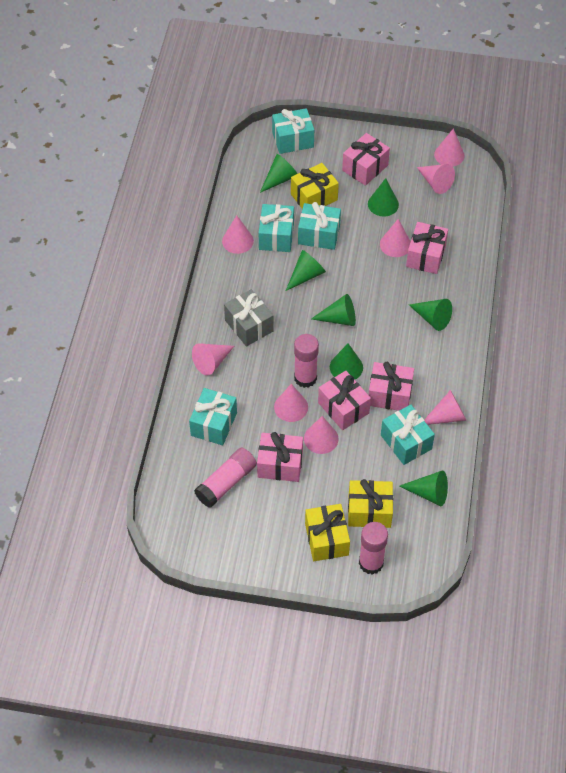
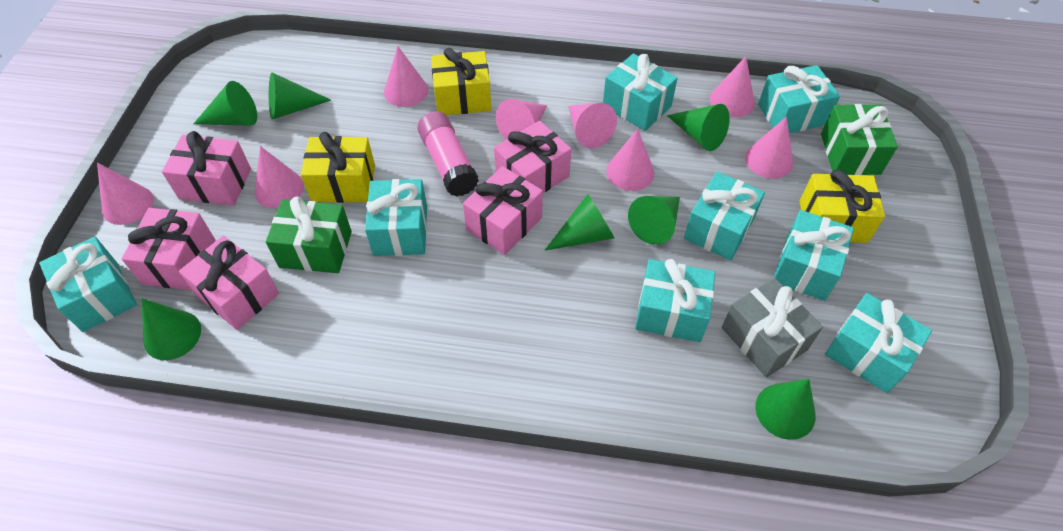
green gift: 0 -> 2
pink glue stick: 3 -> 1
turquoise gift: 5 -> 8

